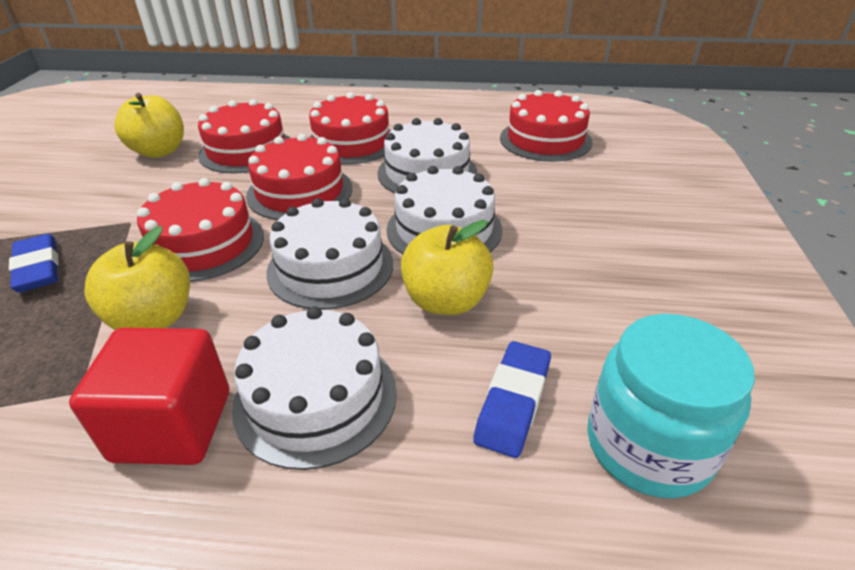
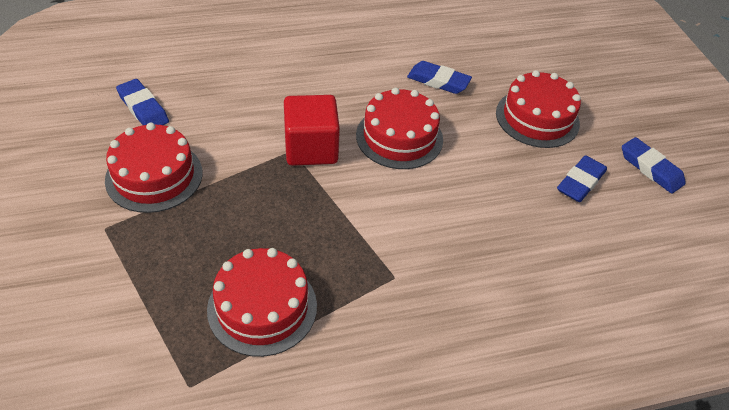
blue eraser: 2 -> 4
red cake: 5 -> 4
turquoise jar: 1 -> 0
white cake: 4 -> 0
yellow apple: 3 -> 0

